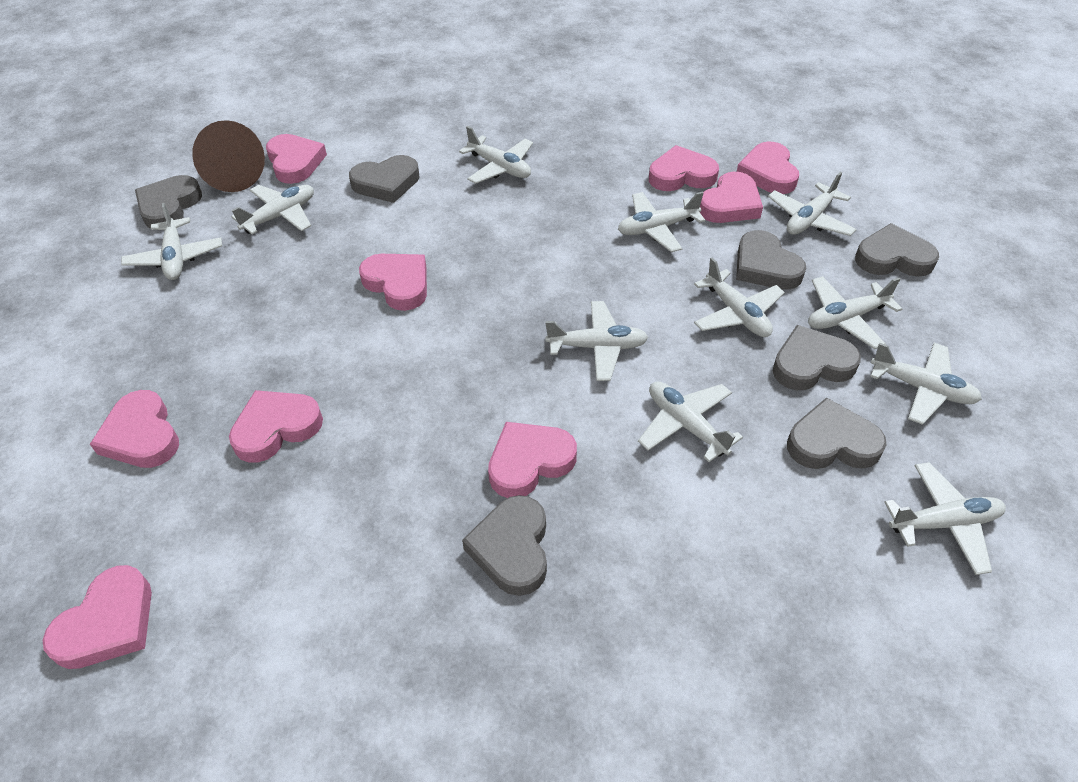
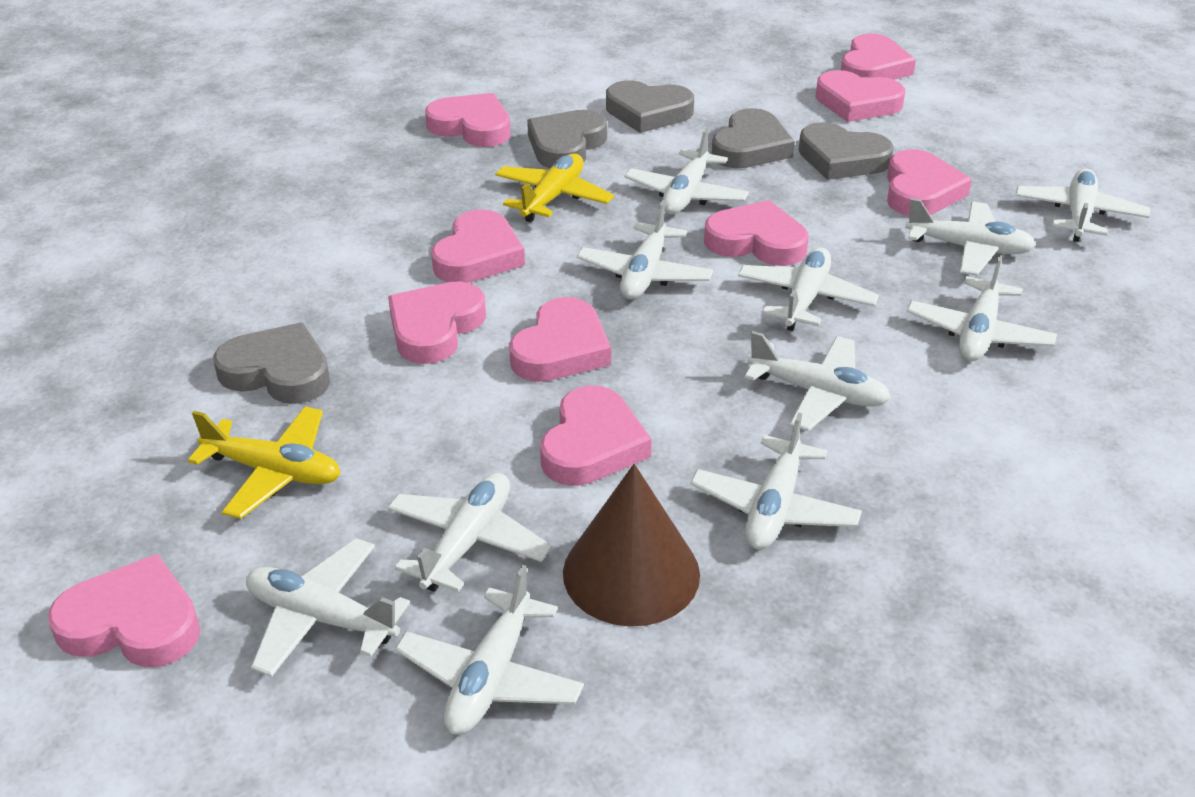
grey heart: 7 -> 5
pink heart: 9 -> 10
yellow plane: 0 -> 2

